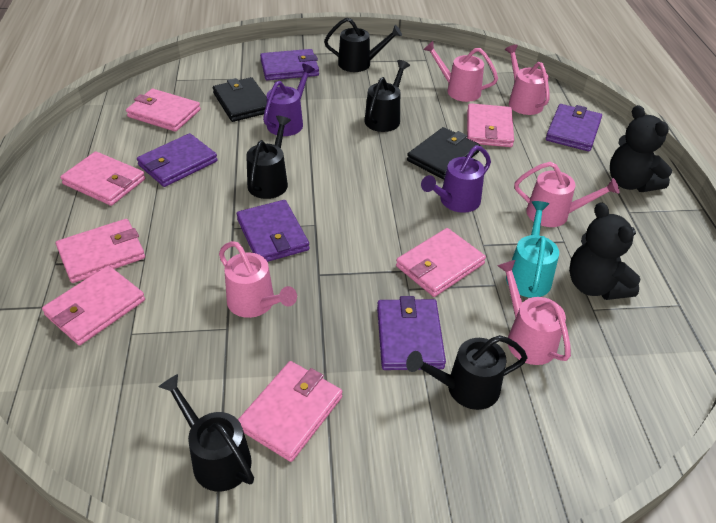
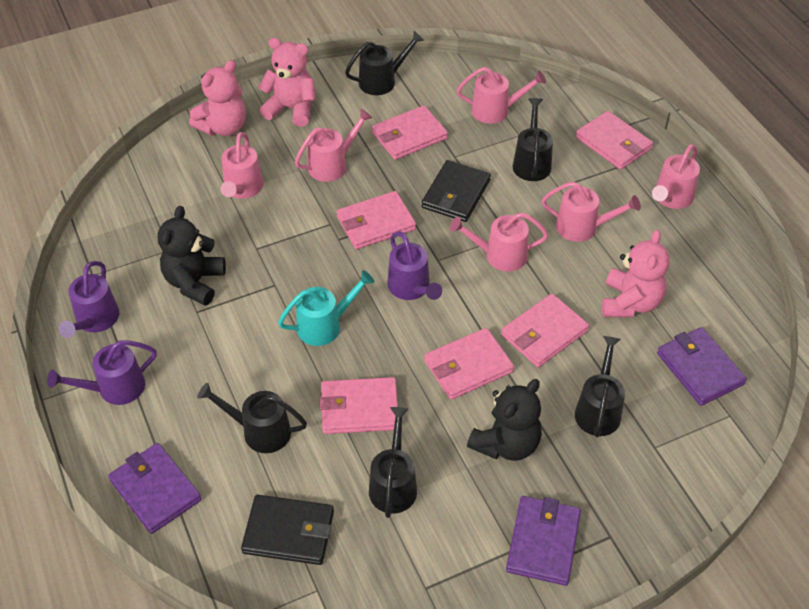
pink teddy bear: 0 -> 3
pink wallet: 7 -> 6
pink watering can: 5 -> 6
purple wallet: 5 -> 3
purple watering can: 2 -> 3

